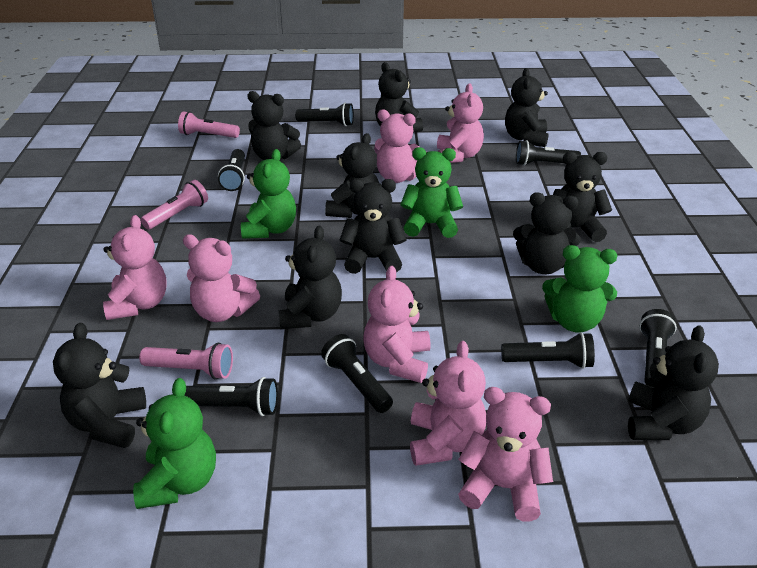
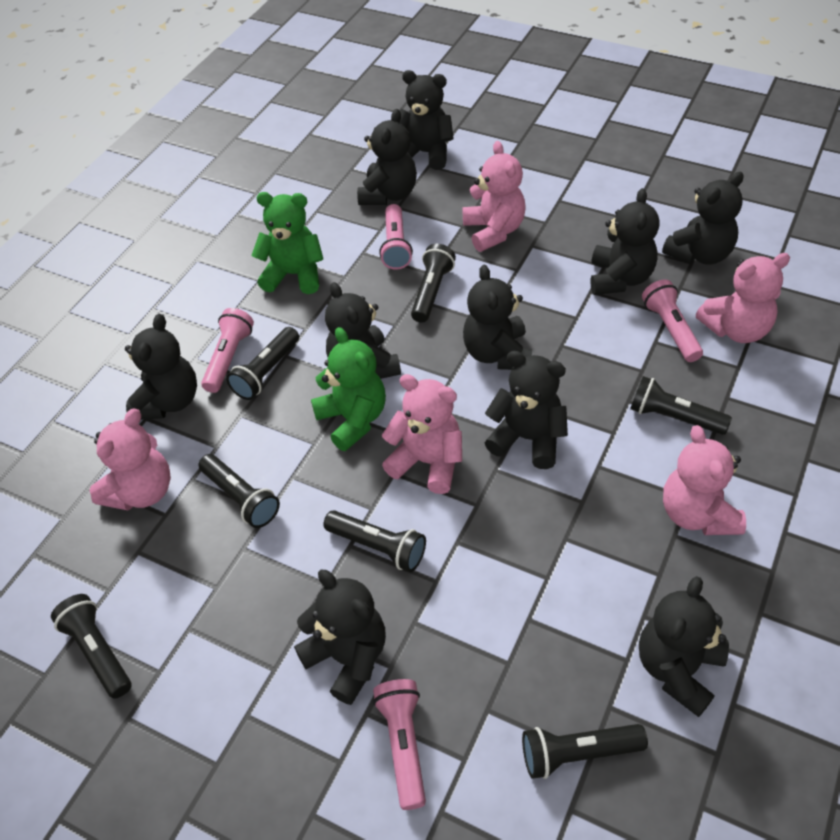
green teddy bear: 4 -> 2
pink flashlight: 3 -> 4
pink teddy bear: 7 -> 5

